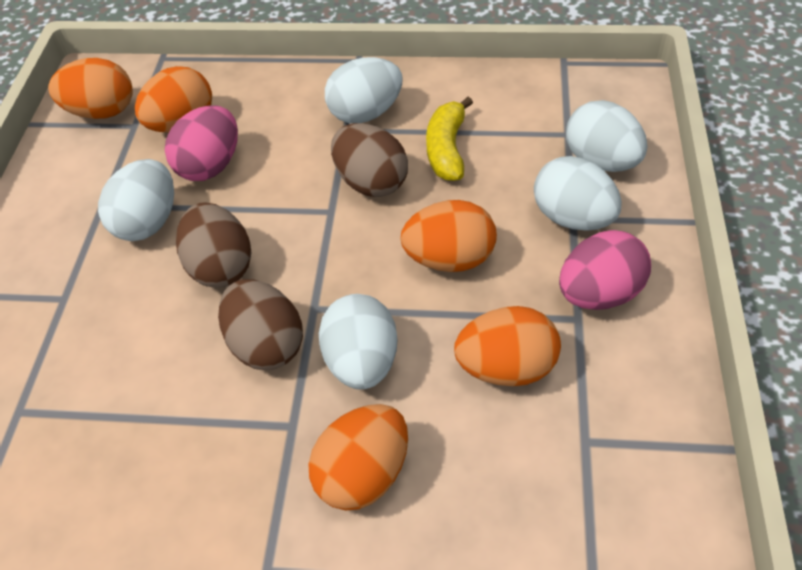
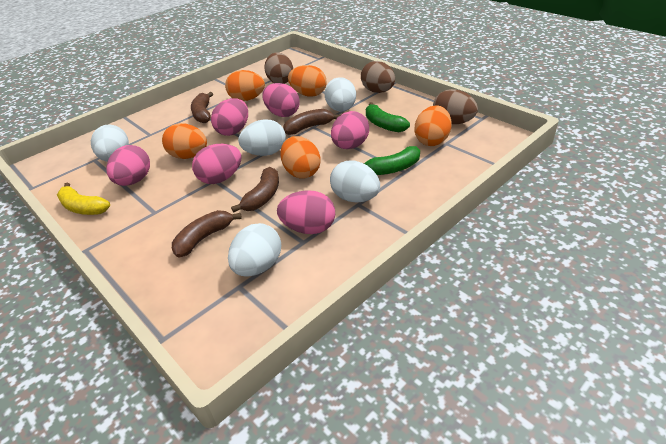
brown banana: 0 -> 4
green banana: 0 -> 2
pink egg: 2 -> 6

